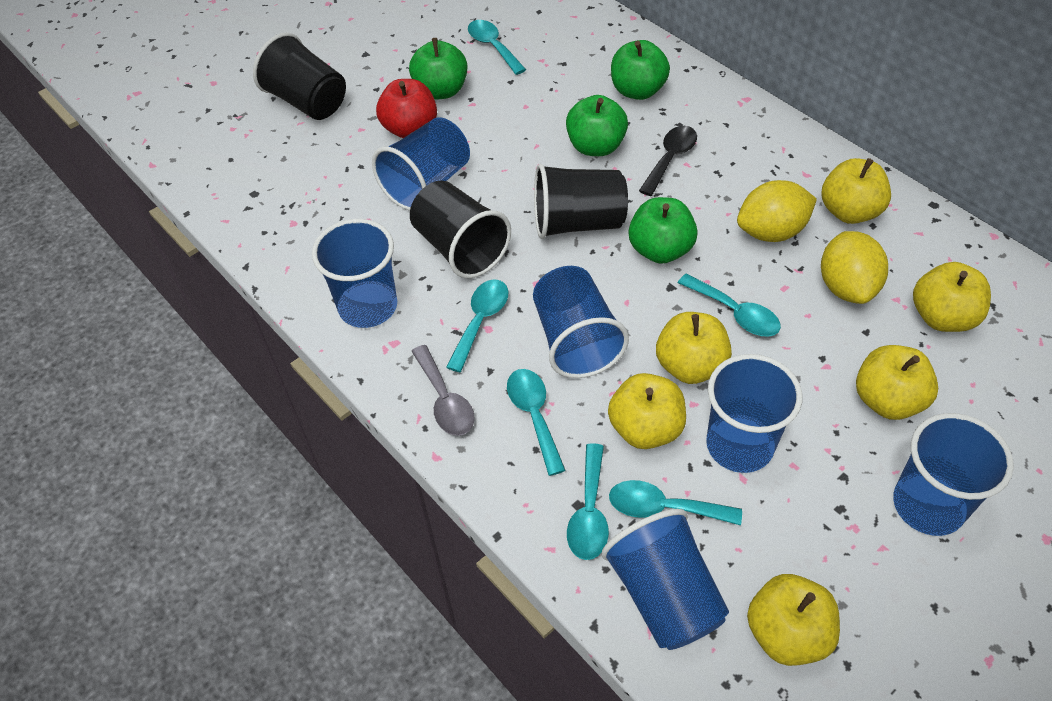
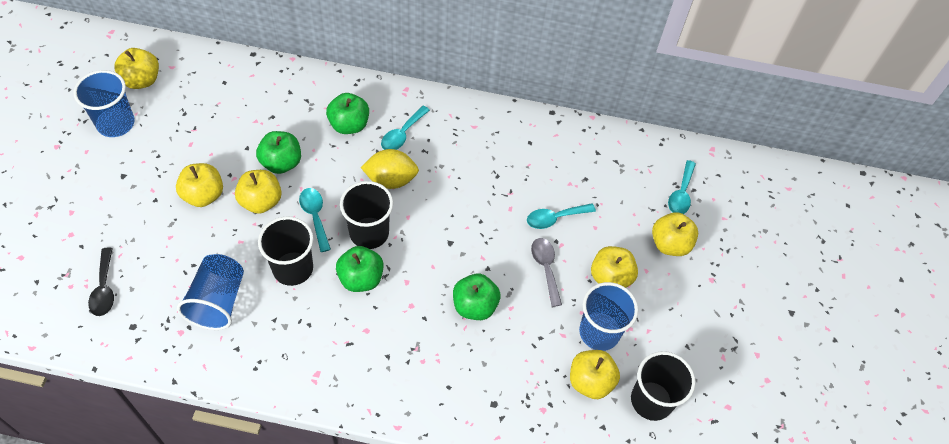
blue cup: 6 -> 3
red apple: 1 -> 0
turquoise spoon: 6 -> 4
yellow lemon: 2 -> 1

